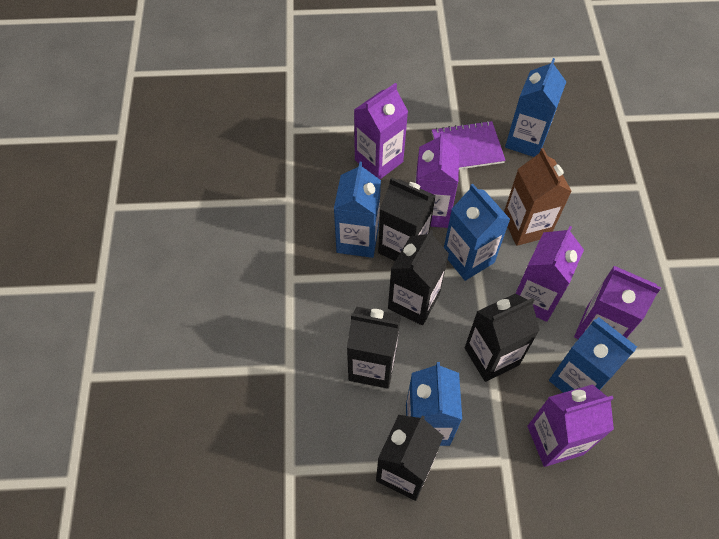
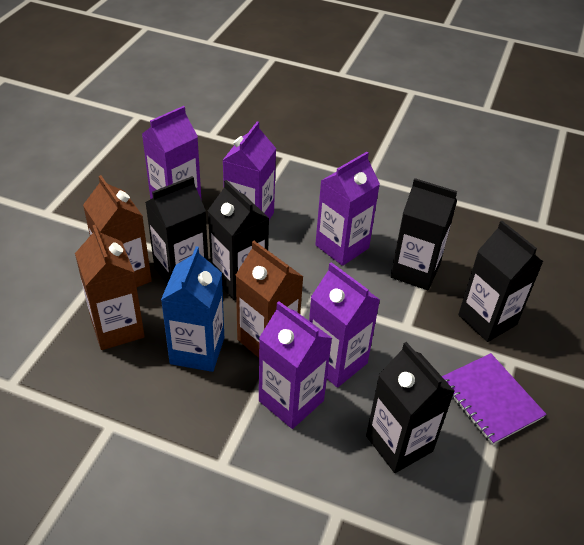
blue carton: 5 -> 1
brown carton: 1 -> 3

